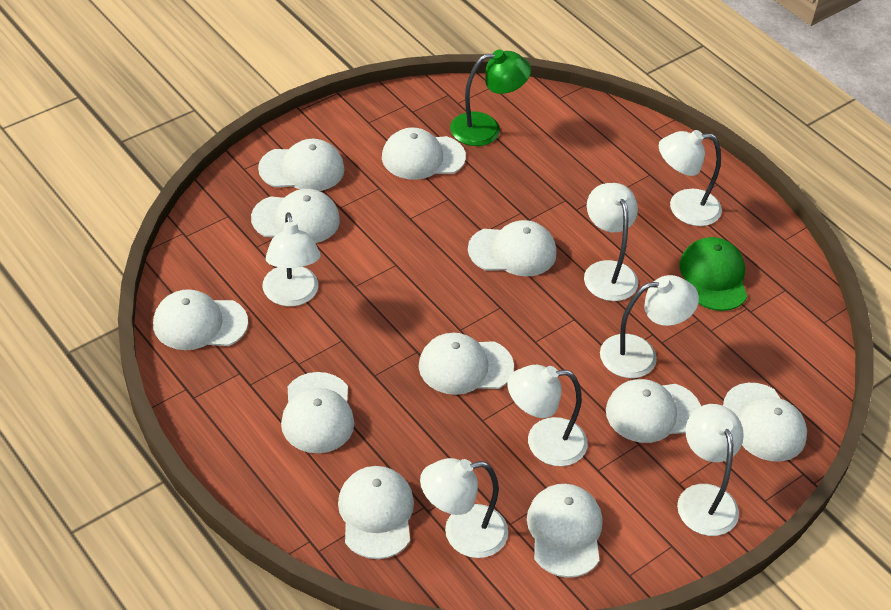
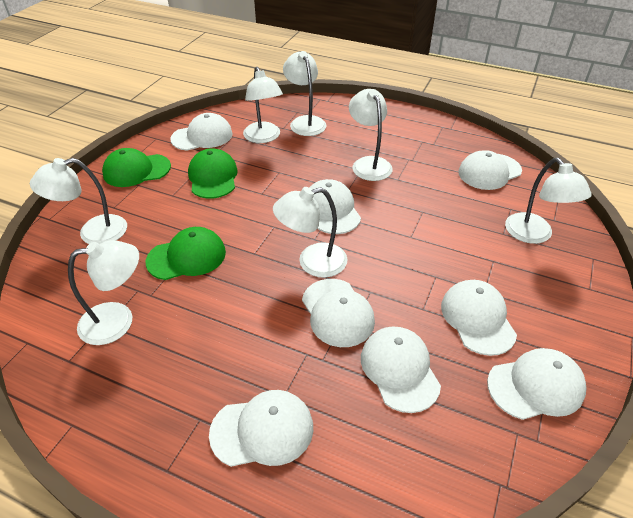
green cap: 1 -> 3
green lamp: 1 -> 0
white cap: 11 -> 8

